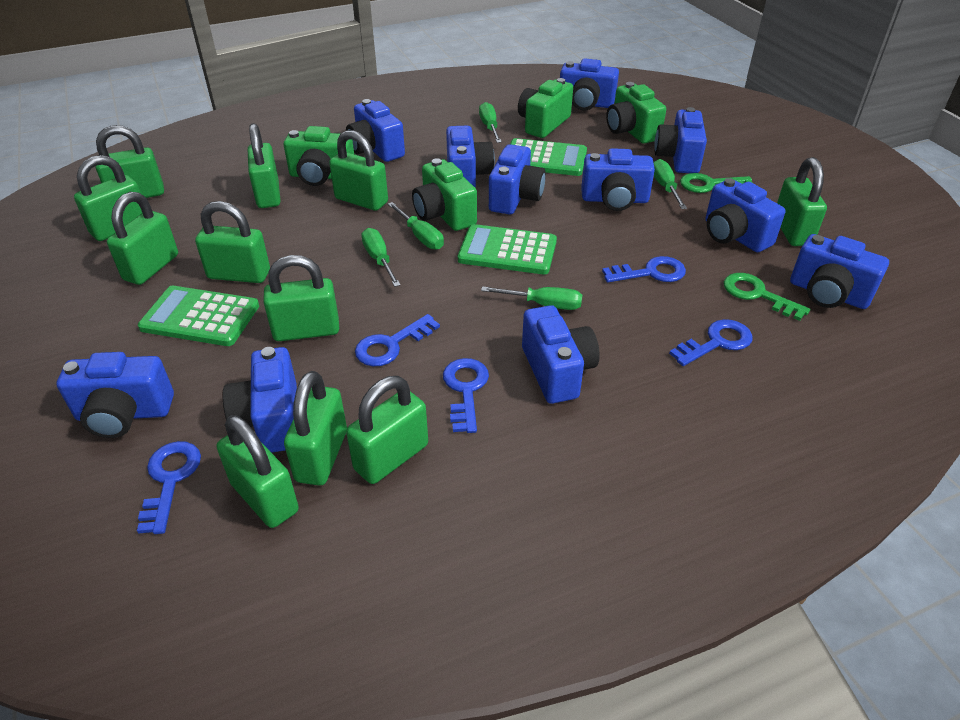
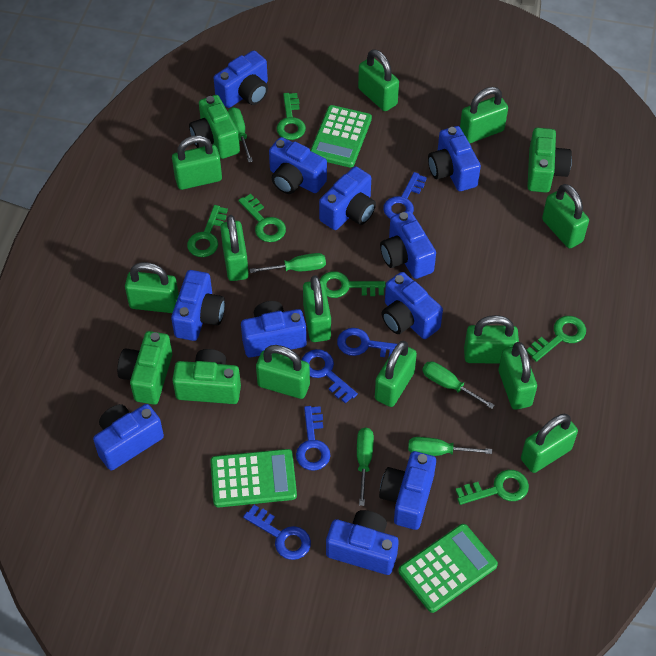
green key: 2 -> 6
green padlock: 11 -> 12

